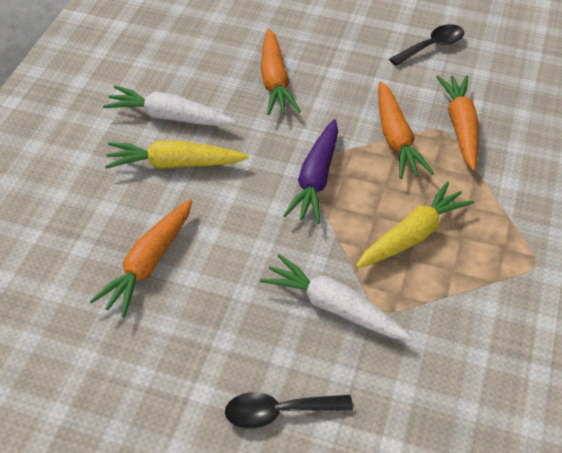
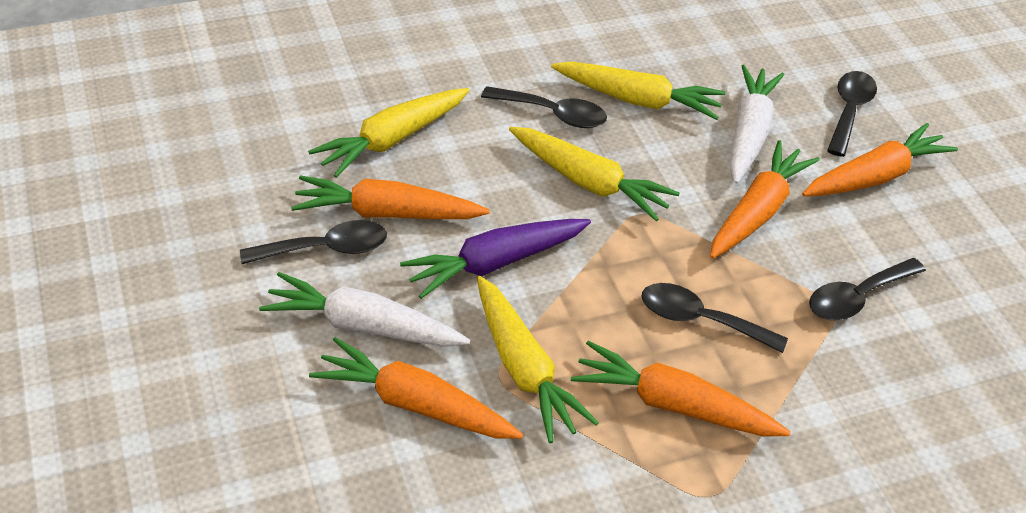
black spoon: 2 -> 5
orange carrot: 4 -> 5
yellow carrot: 2 -> 4

